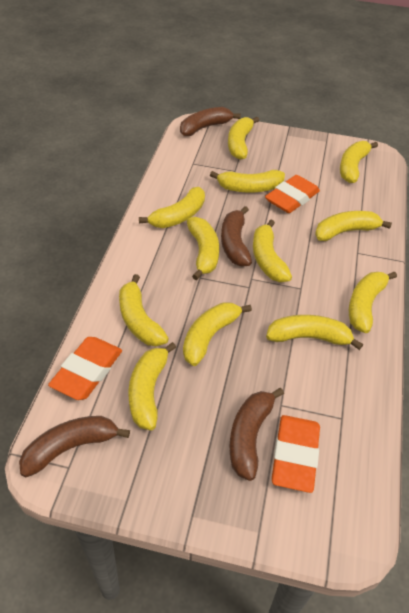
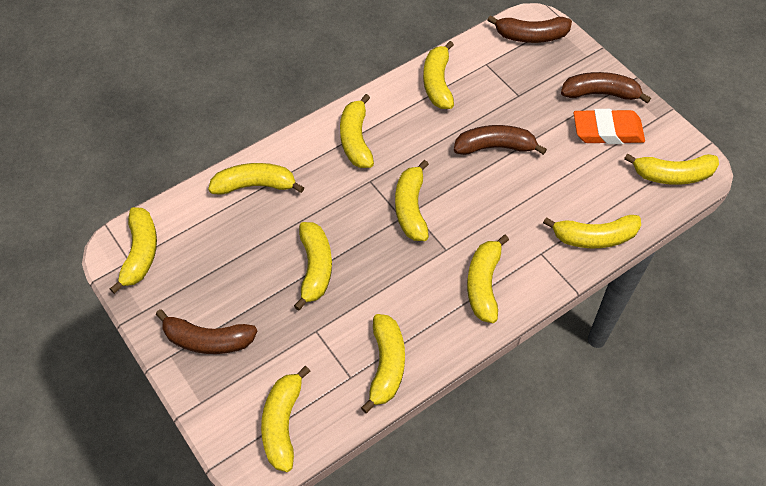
orange eraser: 3 -> 1
yellow banana: 12 -> 11

